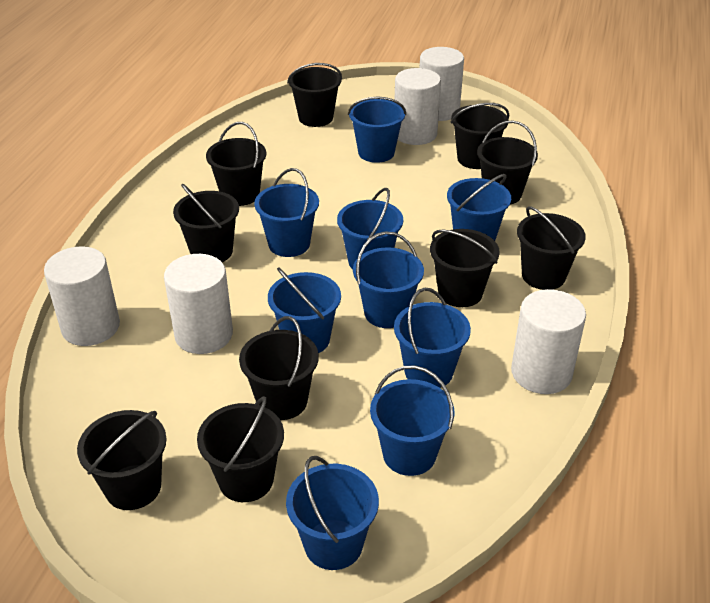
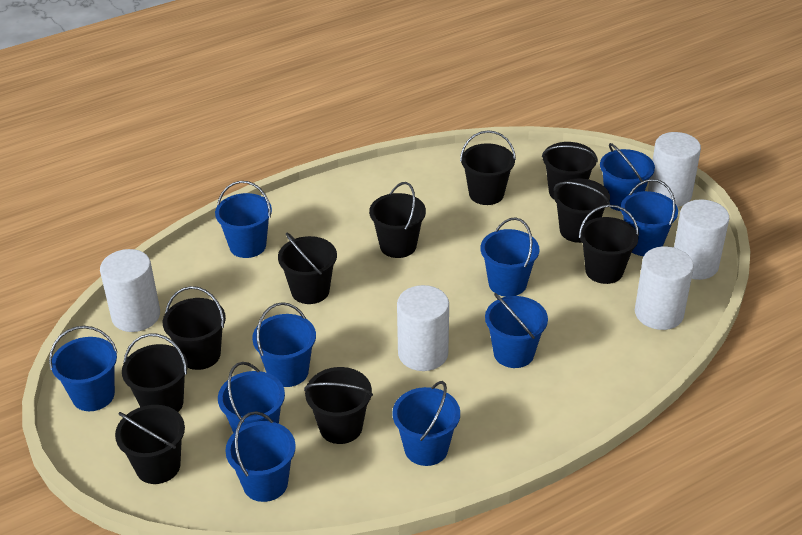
blue bucket: 9 -> 10

